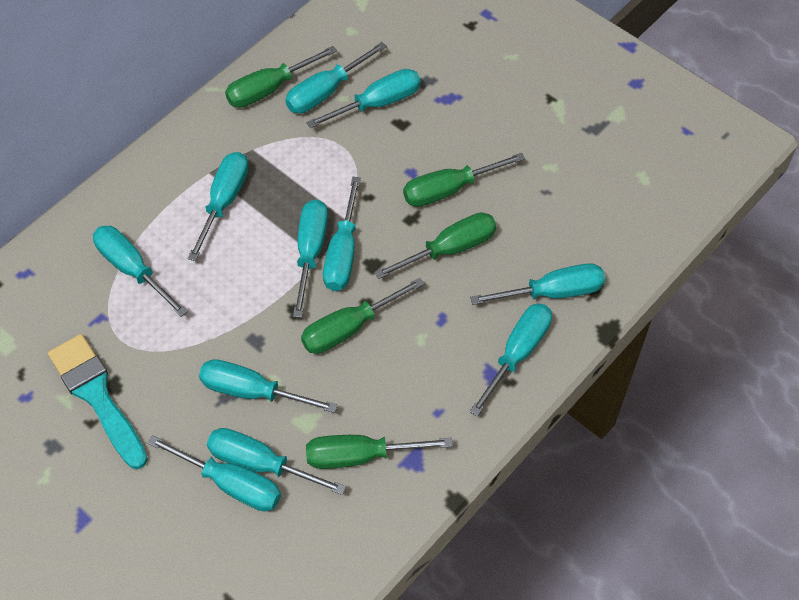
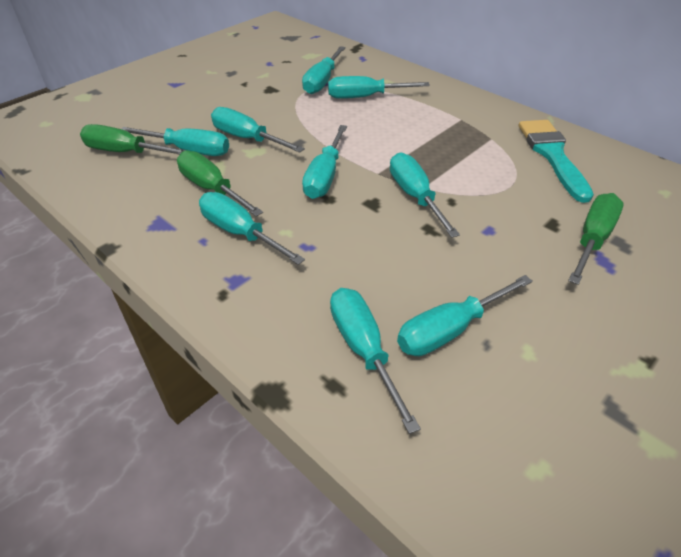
green screwdriver: 5 -> 3
turquoise screwdriver: 11 -> 9

